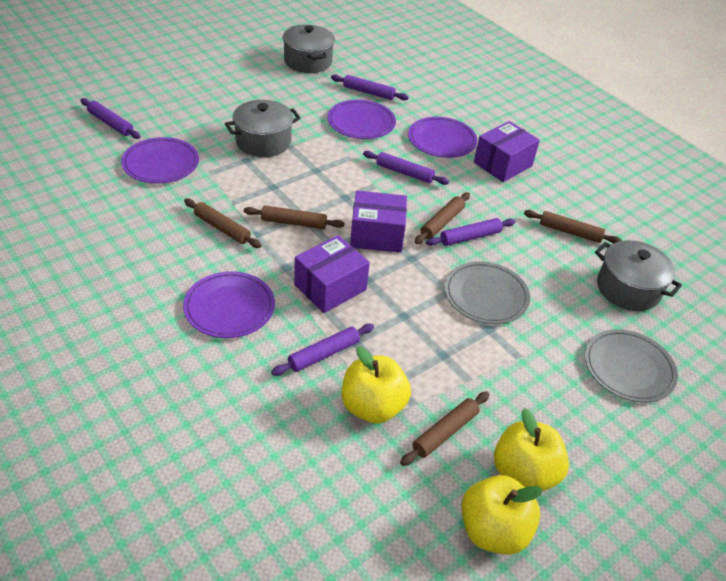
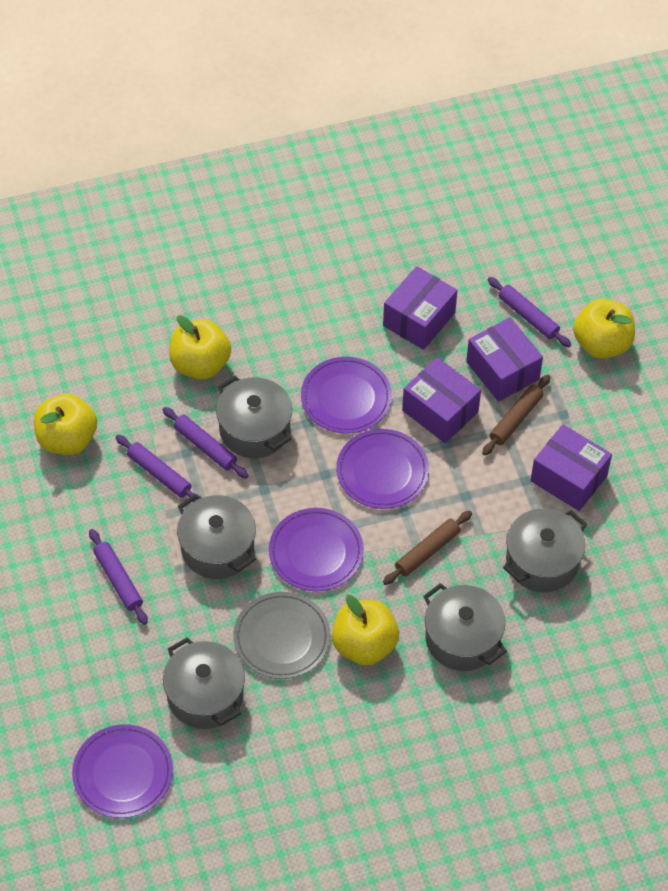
brown rolling pin: 5 -> 2
grey plate: 2 -> 1
grey pot: 3 -> 5
purple box: 3 -> 4
purple rolling pin: 5 -> 4
yellow apple: 3 -> 4

